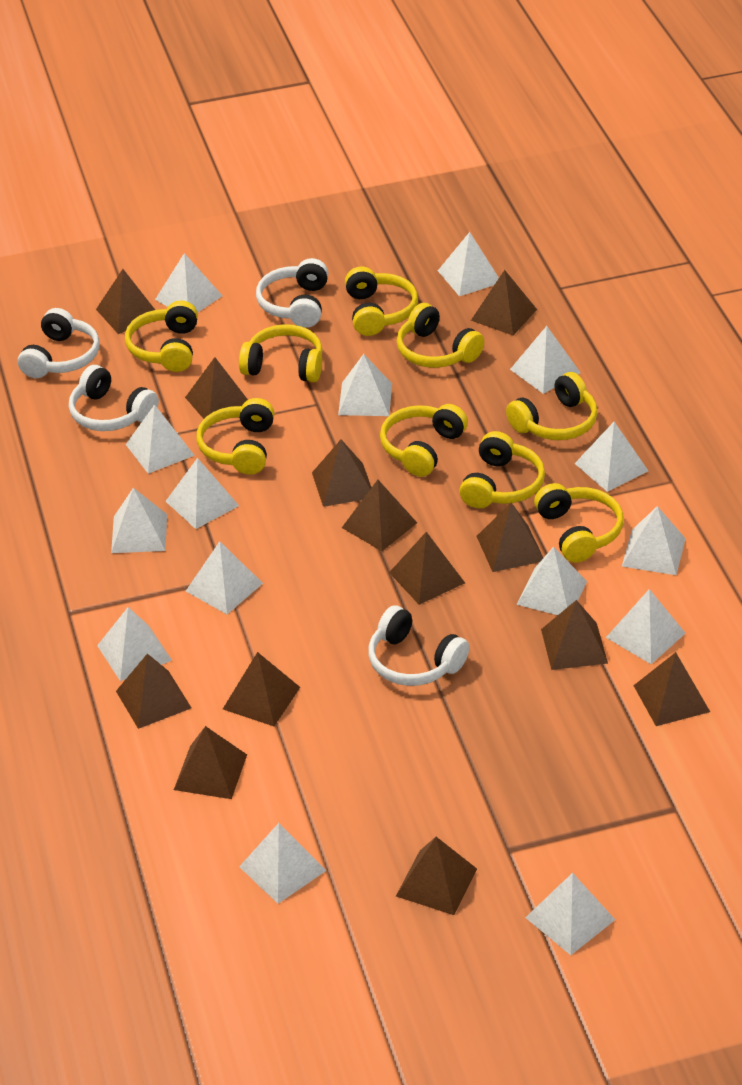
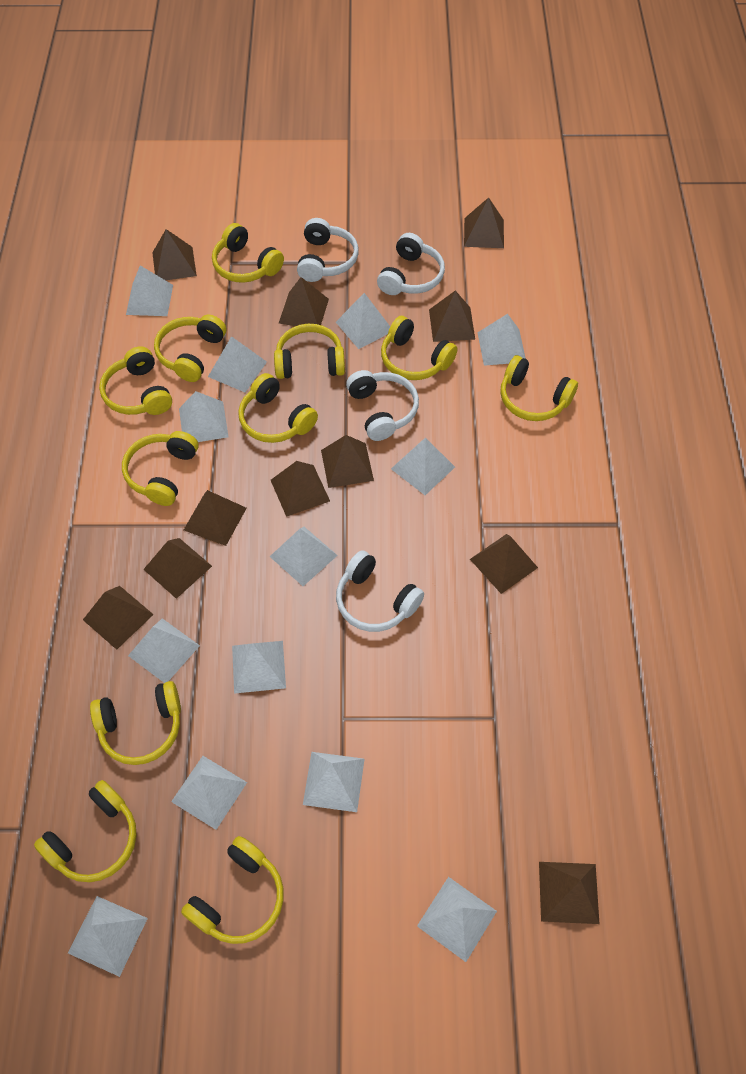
brown pyramid: 13 -> 11
white pyramid: 15 -> 13
yellow headphones: 9 -> 11

